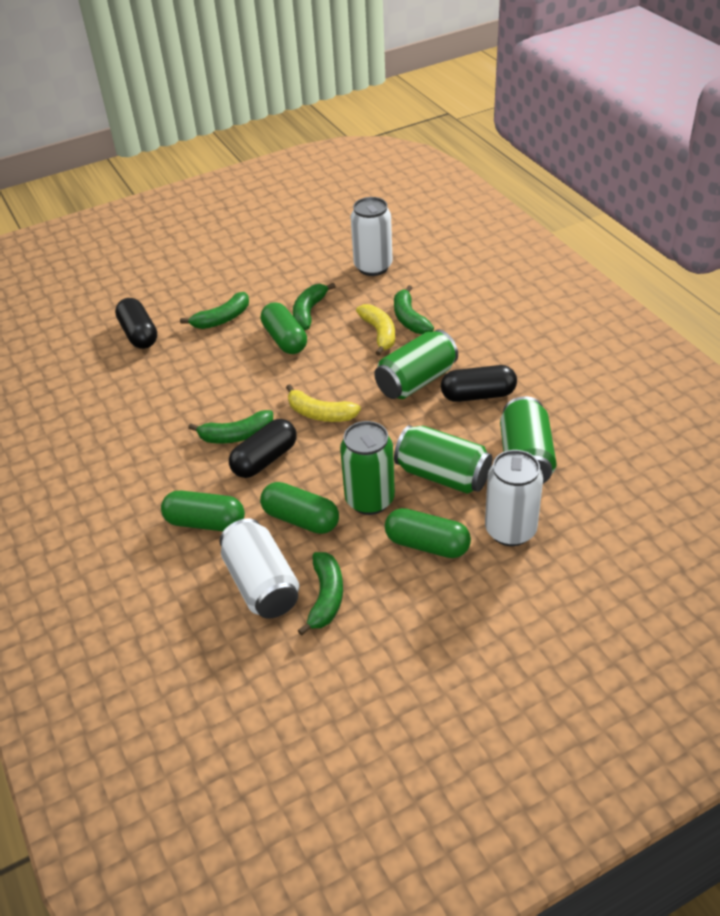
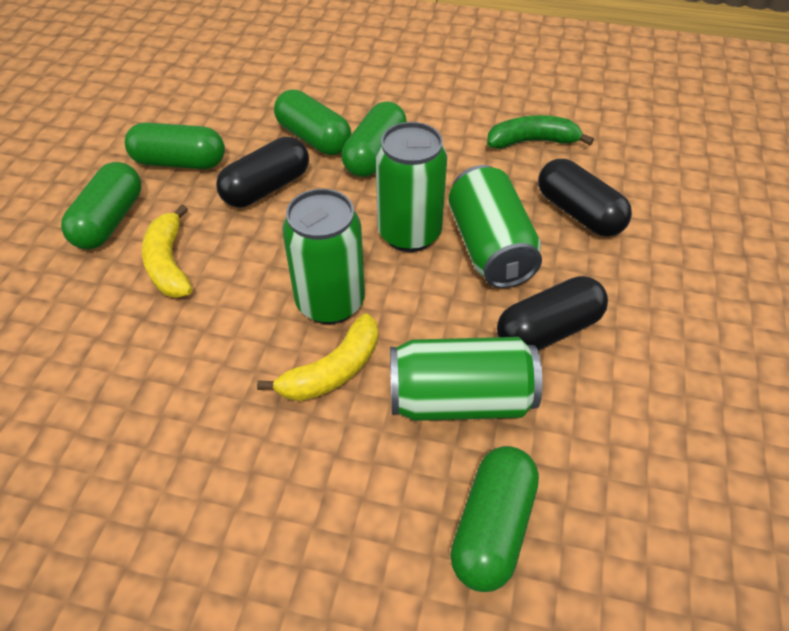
green banana: 5 -> 1
green capsule: 4 -> 5
white can: 3 -> 0

